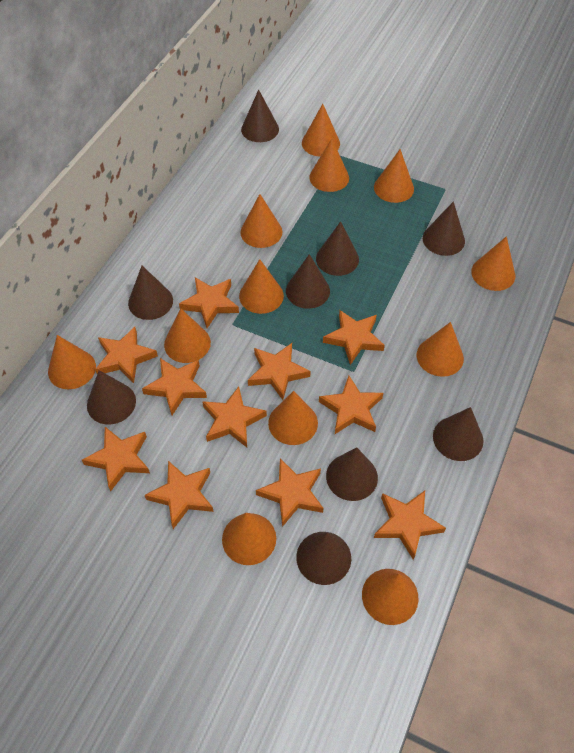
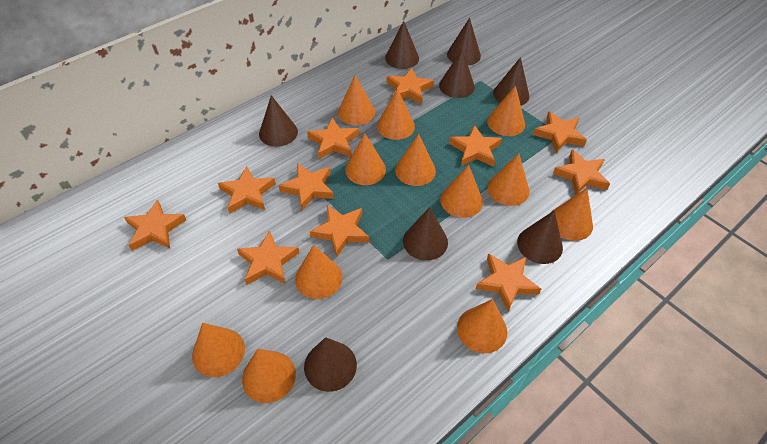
brown cone: 9 -> 8

